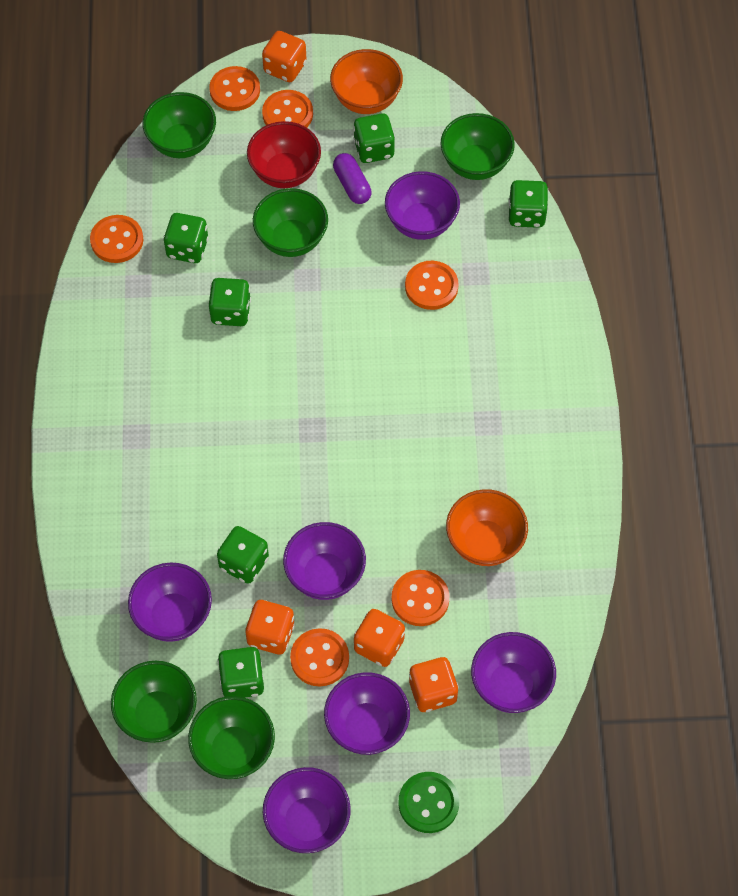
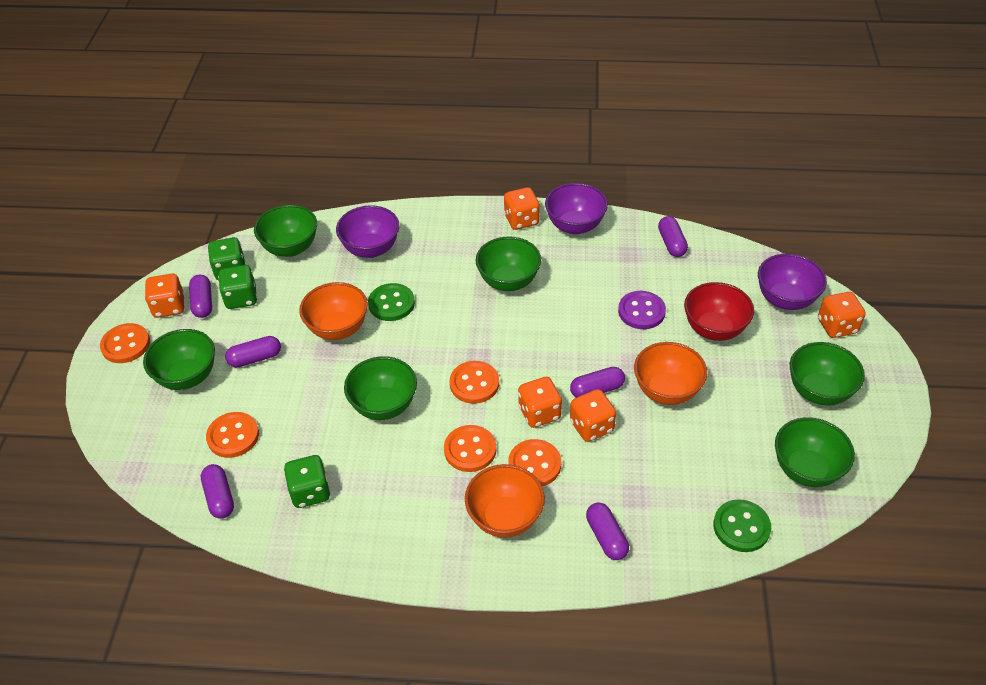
green bowl: 5 -> 6
green button: 1 -> 2
green dice: 6 -> 3
orange bowl: 2 -> 3
orange button: 6 -> 5
orange dice: 4 -> 5
purple bowl: 6 -> 3
purple button: 0 -> 1
purple capsule: 1 -> 6

